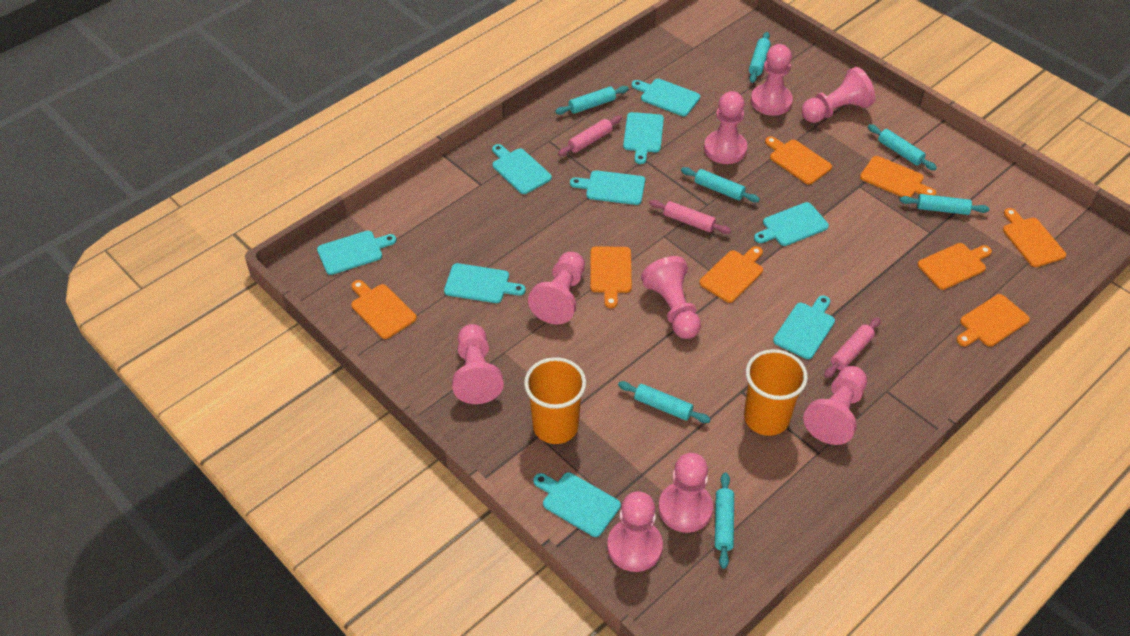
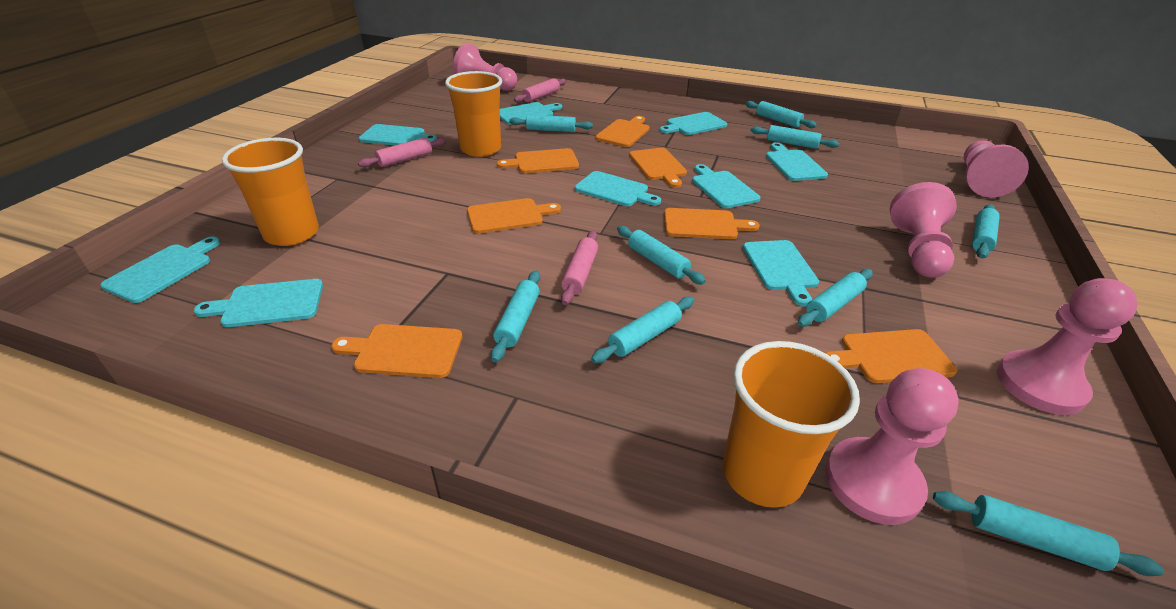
orange cup: 2 -> 3
orange cutting board: 8 -> 7
pink pawn: 9 -> 5
turquoise rolling pin: 7 -> 9

